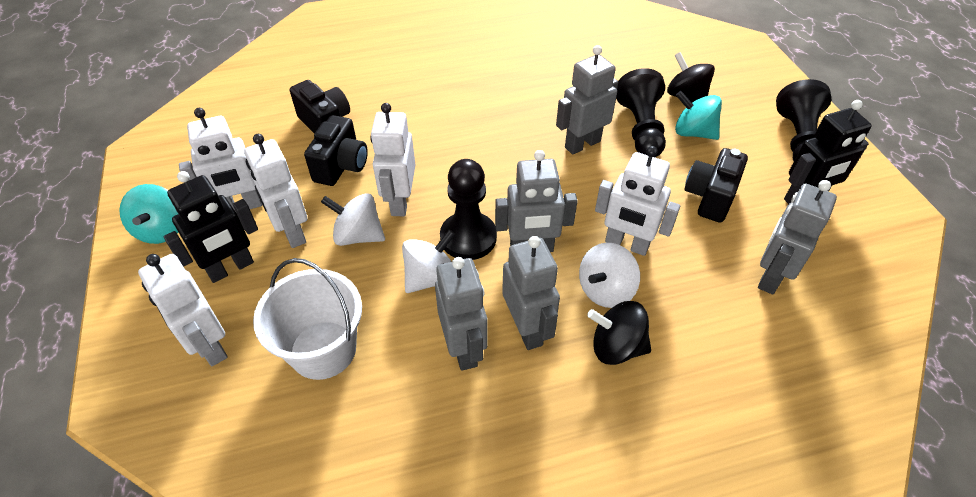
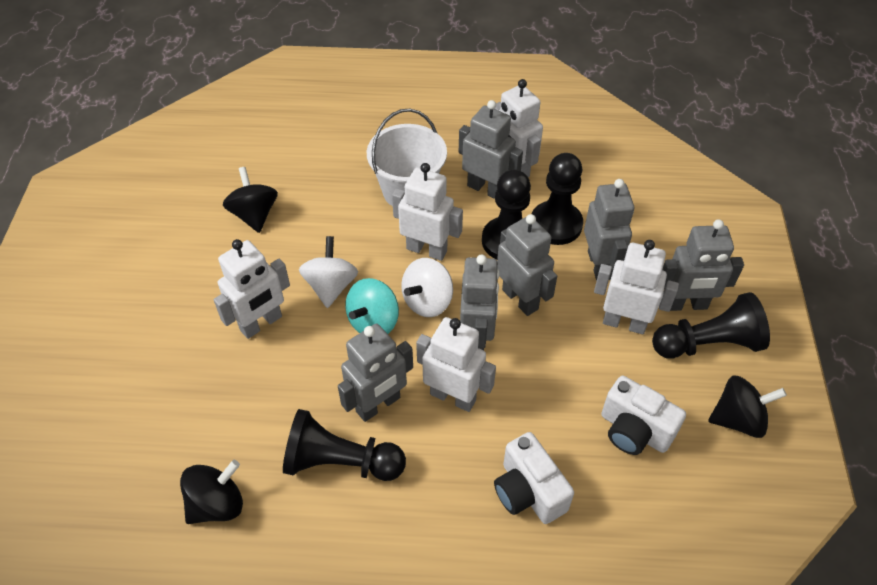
black camera: 3 -> 0
black pawn: 3 -> 4
black robot: 2 -> 0
black spinning top: 2 -> 3
grey robot: 5 -> 6
turquoise spinning top: 2 -> 1
white camera: 0 -> 2
white spinning top: 3 -> 2

